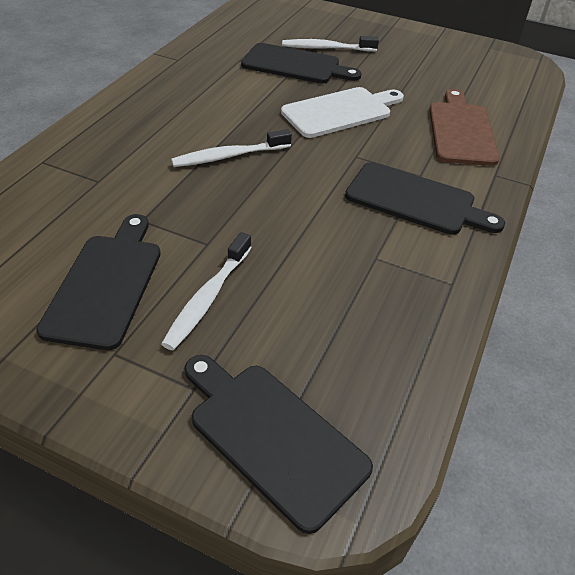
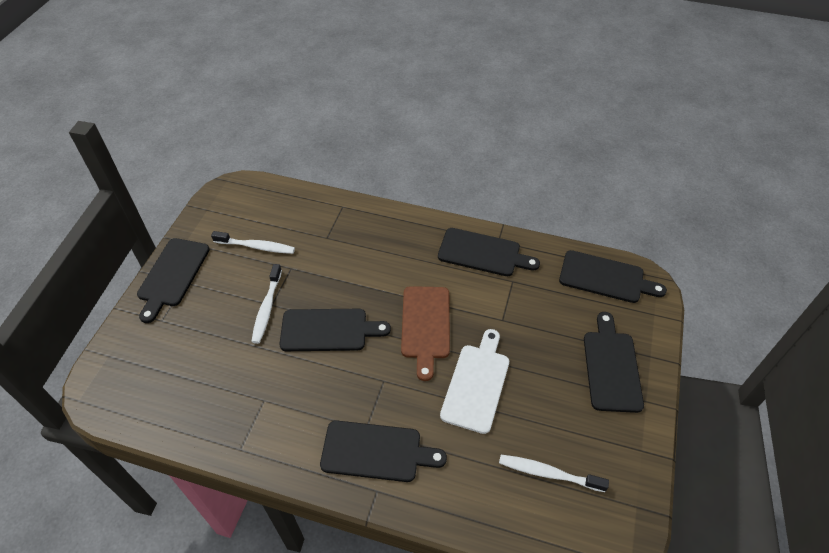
black cutting board: 4 -> 6

